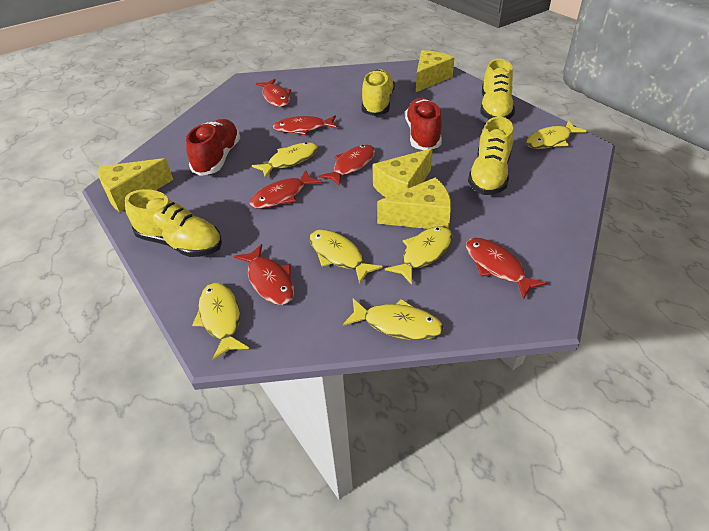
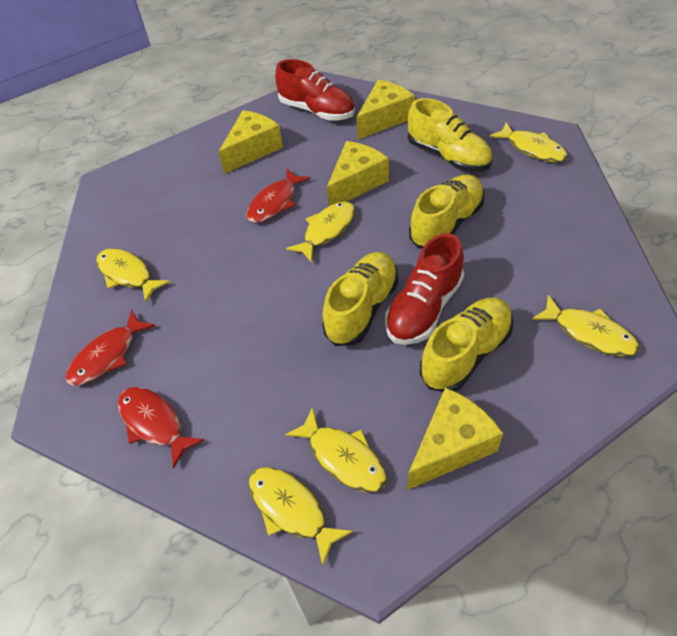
red fish: 6 -> 3

